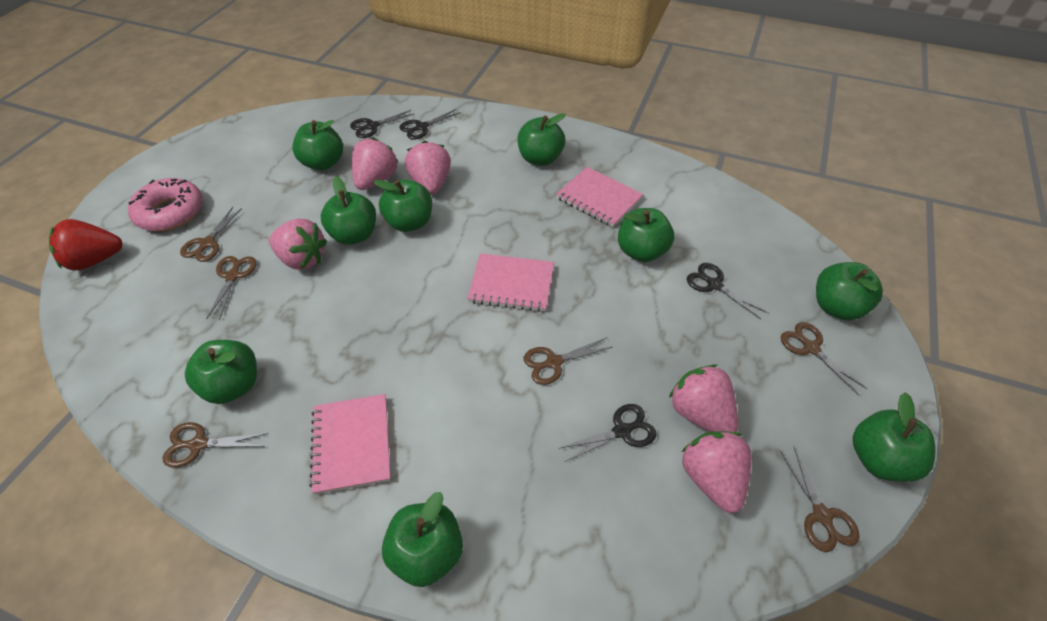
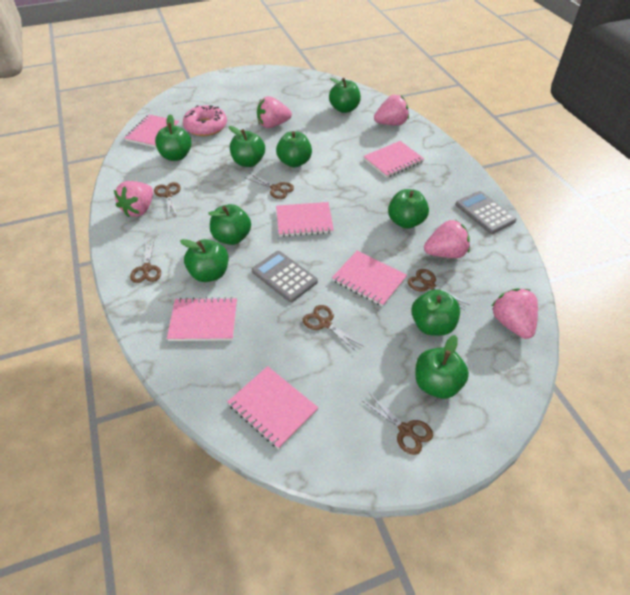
black scissors: 4 -> 0
grey calculator: 0 -> 2
pink notebook: 3 -> 6
red strawberry: 1 -> 0

